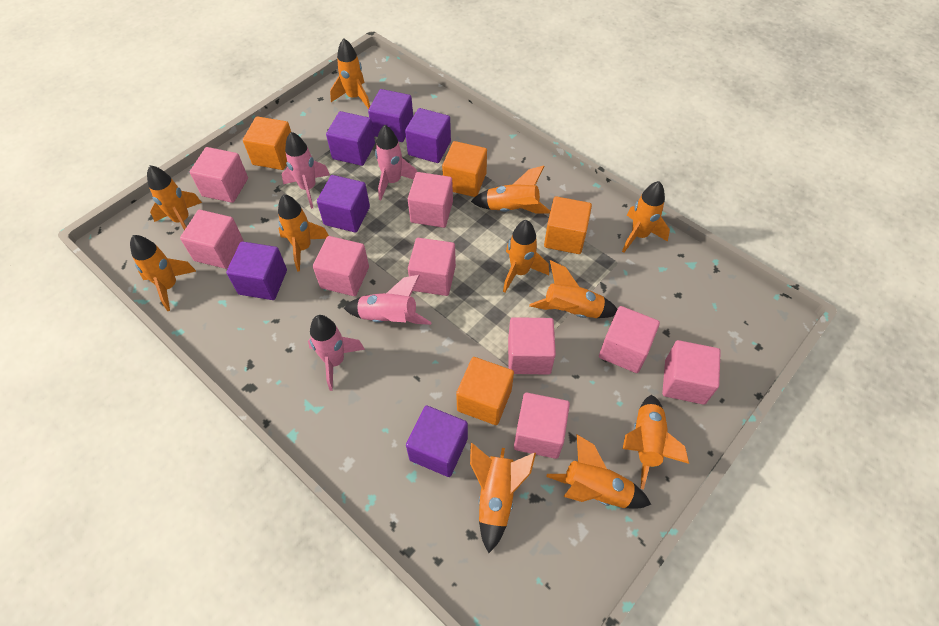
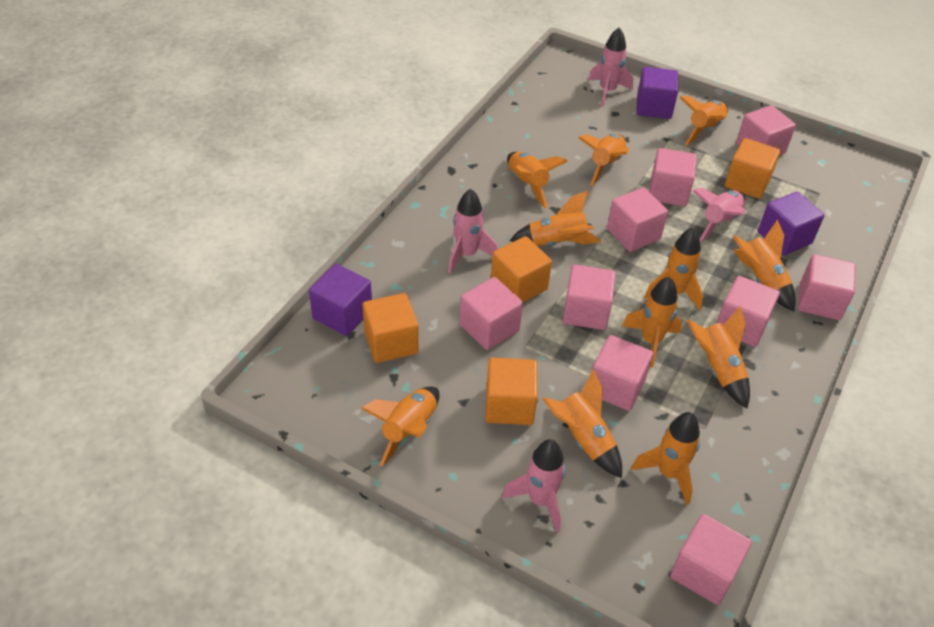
purple cube: 6 -> 3

